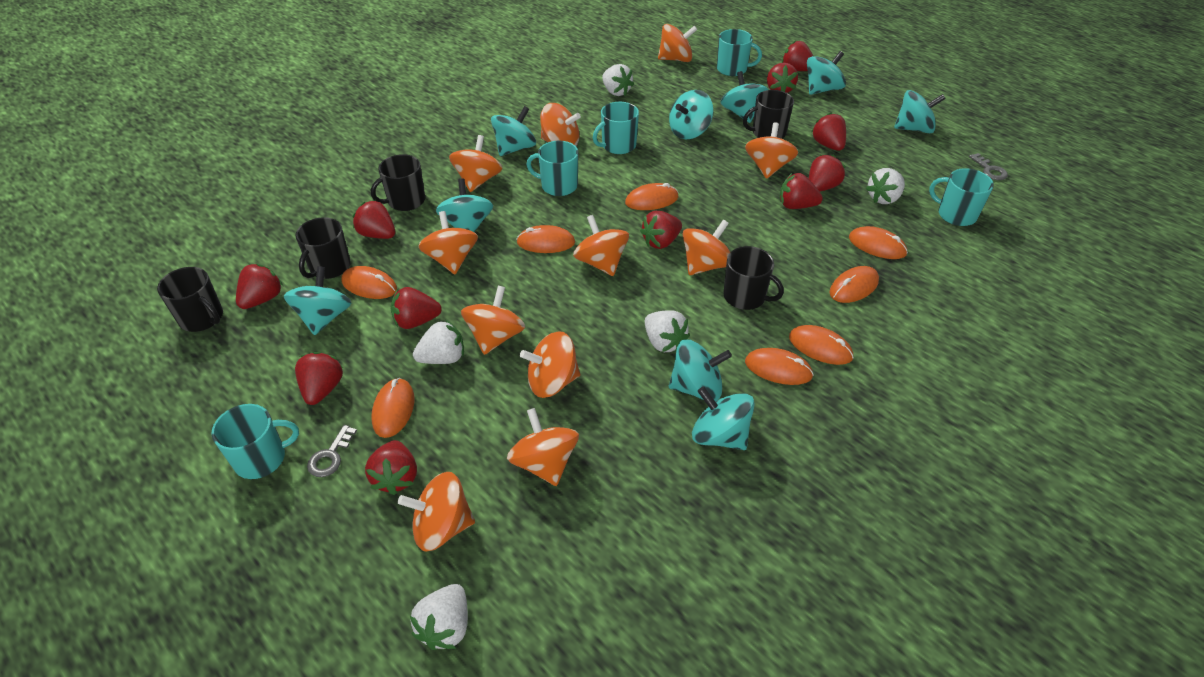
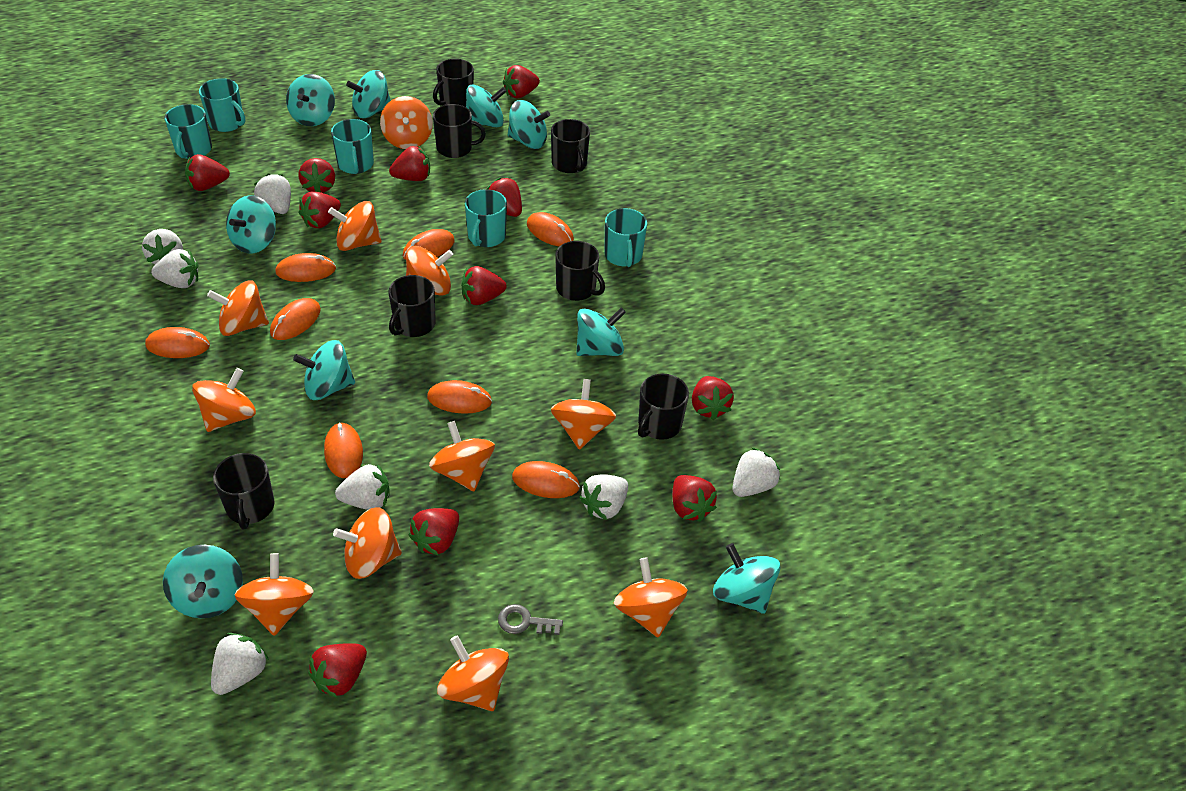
black mug: 5 -> 7
grey key: 2 -> 1
white strawberry: 5 -> 7

